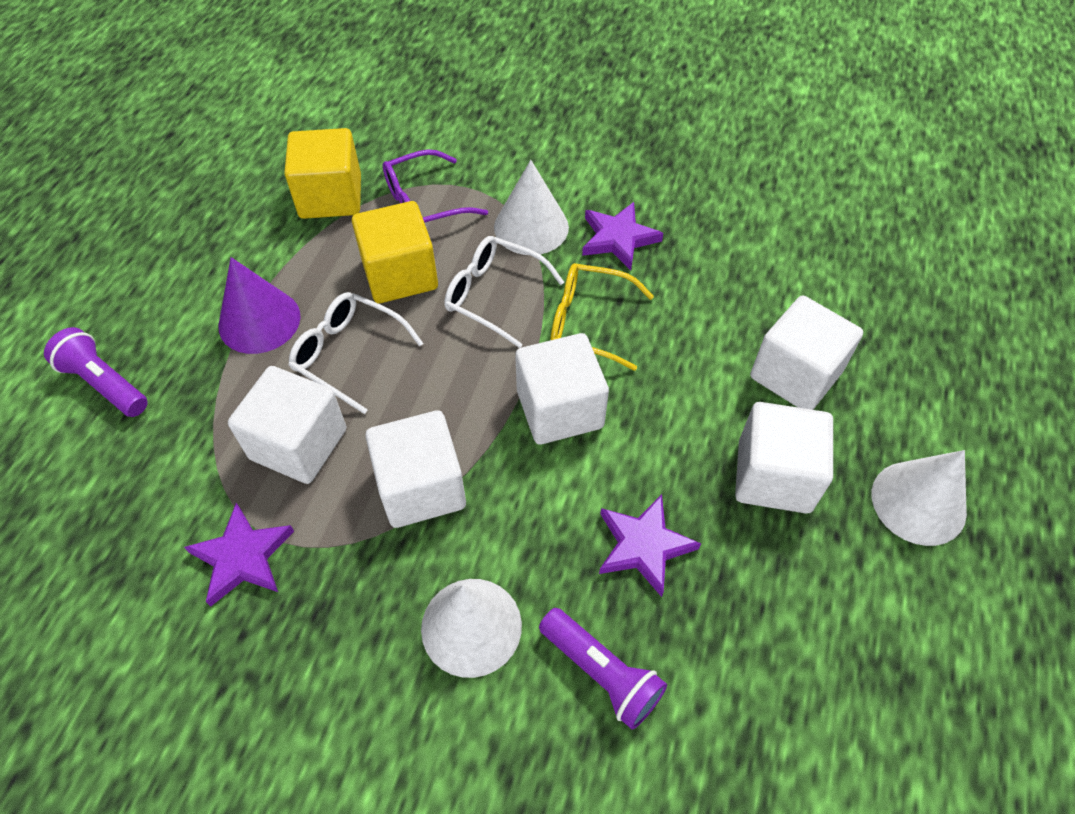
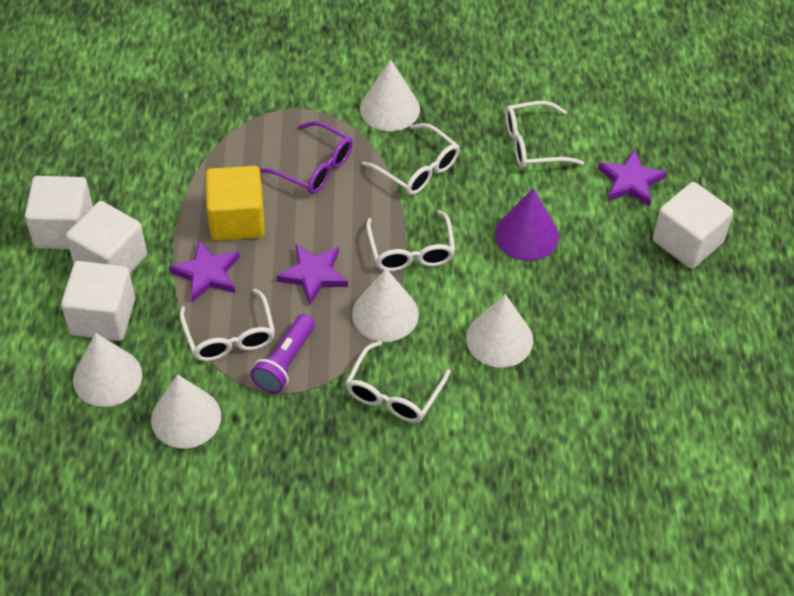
purple flashlight: 2 -> 1
white cone: 3 -> 5
white cube: 5 -> 4
white glasses: 2 -> 5
yellow cube: 2 -> 1
yellow glasses: 1 -> 0

